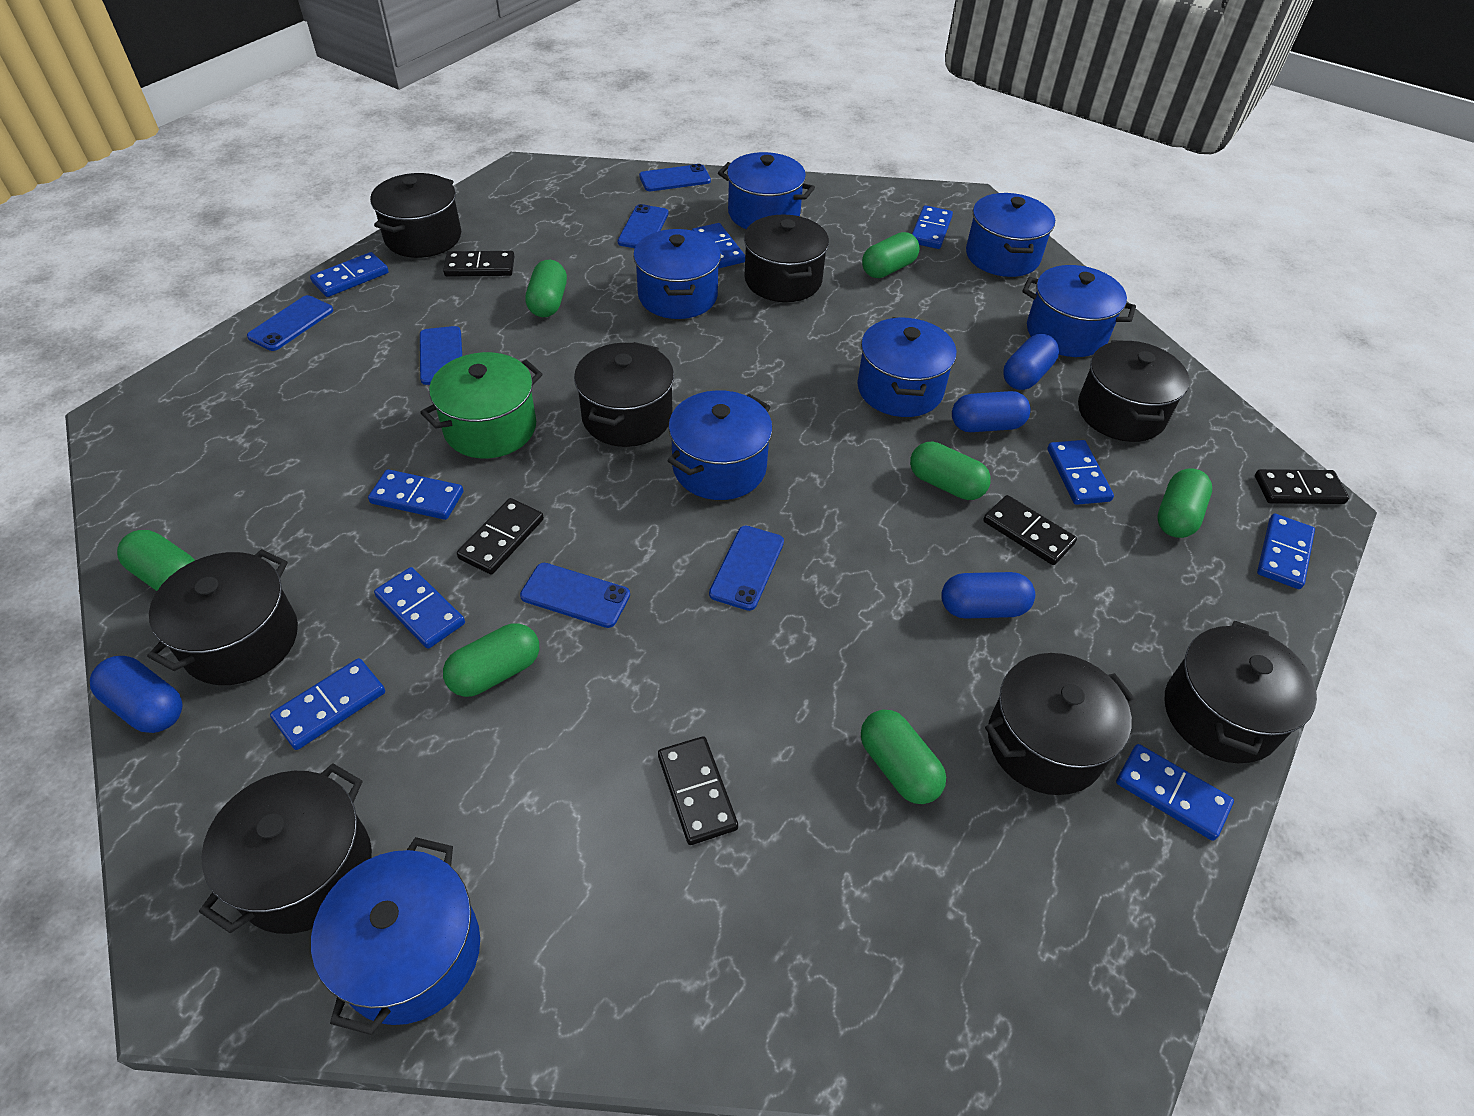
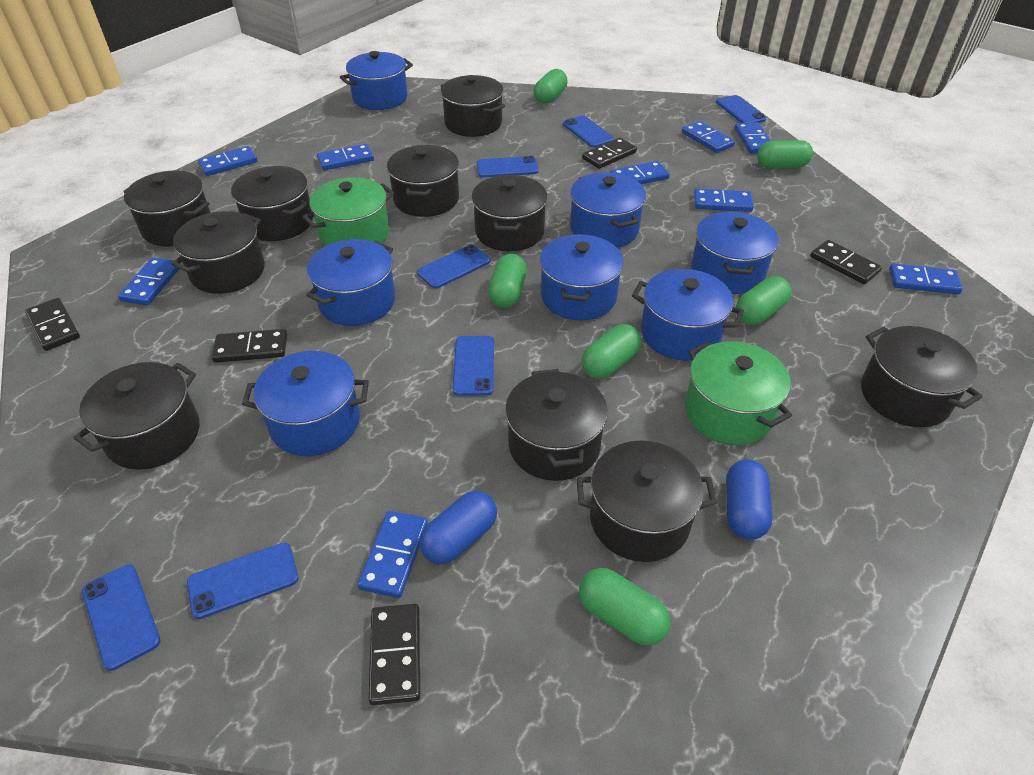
black pot: 8 -> 10
blue capsule: 4 -> 2
blue phone: 6 -> 7
green capsule: 7 -> 6
green pot: 1 -> 2

